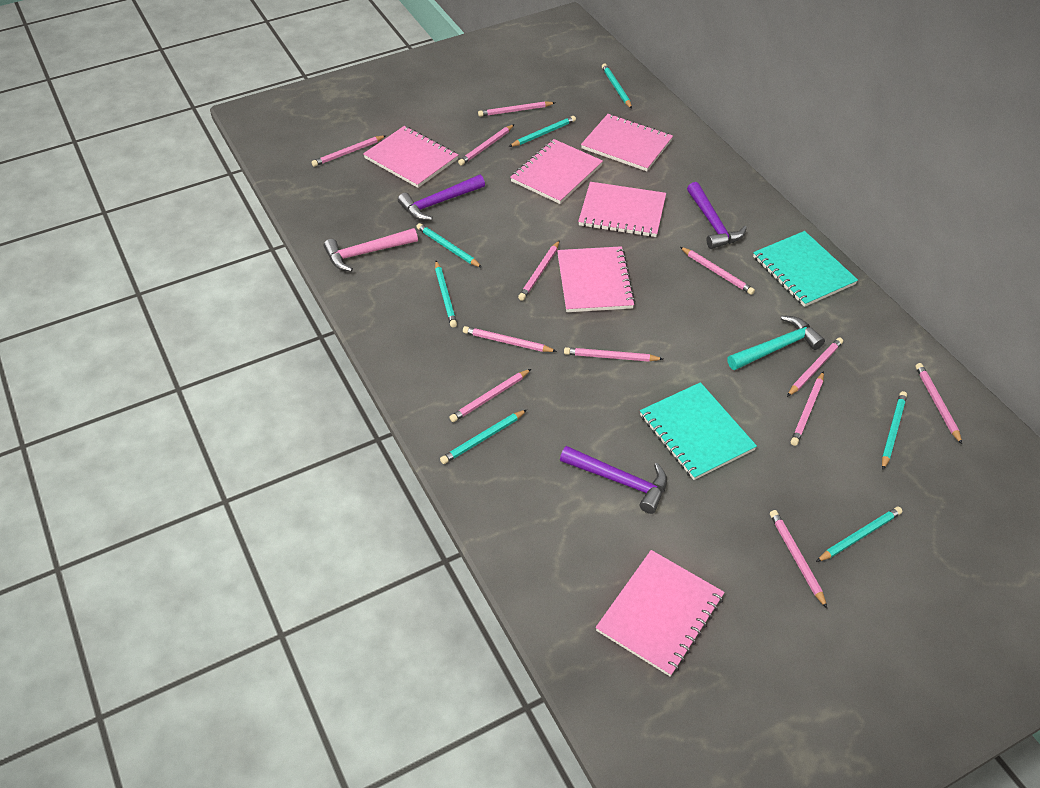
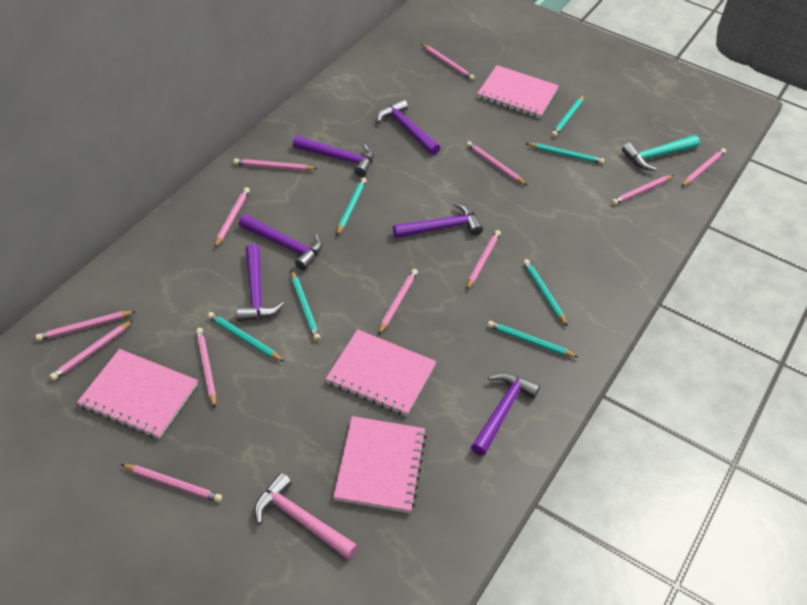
pink notebook: 6 -> 4
purple hammer: 3 -> 6
turquoise notebook: 2 -> 0

